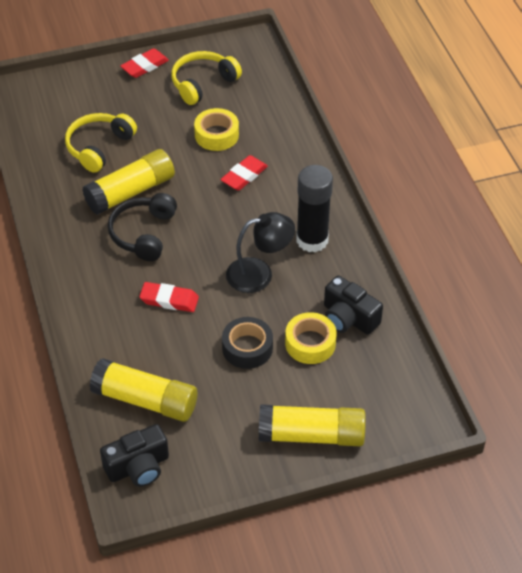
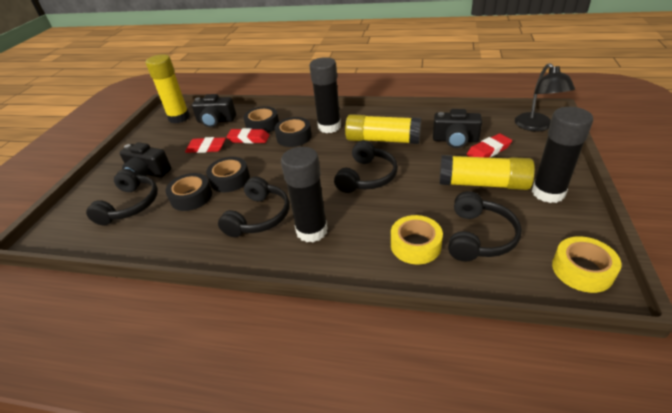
black camera: 2 -> 3
black glue stick: 1 -> 3
black headphones: 1 -> 4
black tape: 1 -> 4
yellow headphones: 2 -> 0

